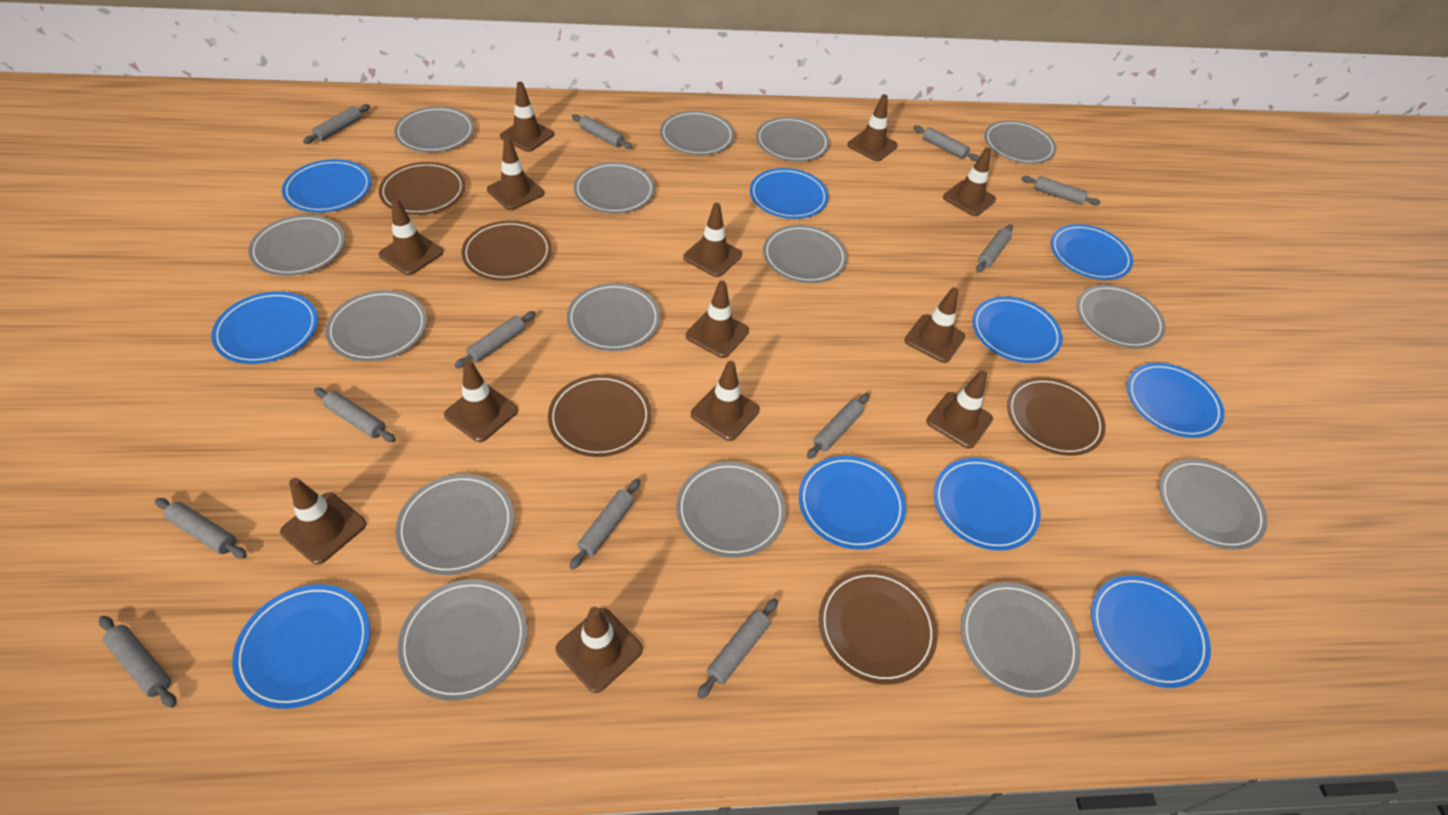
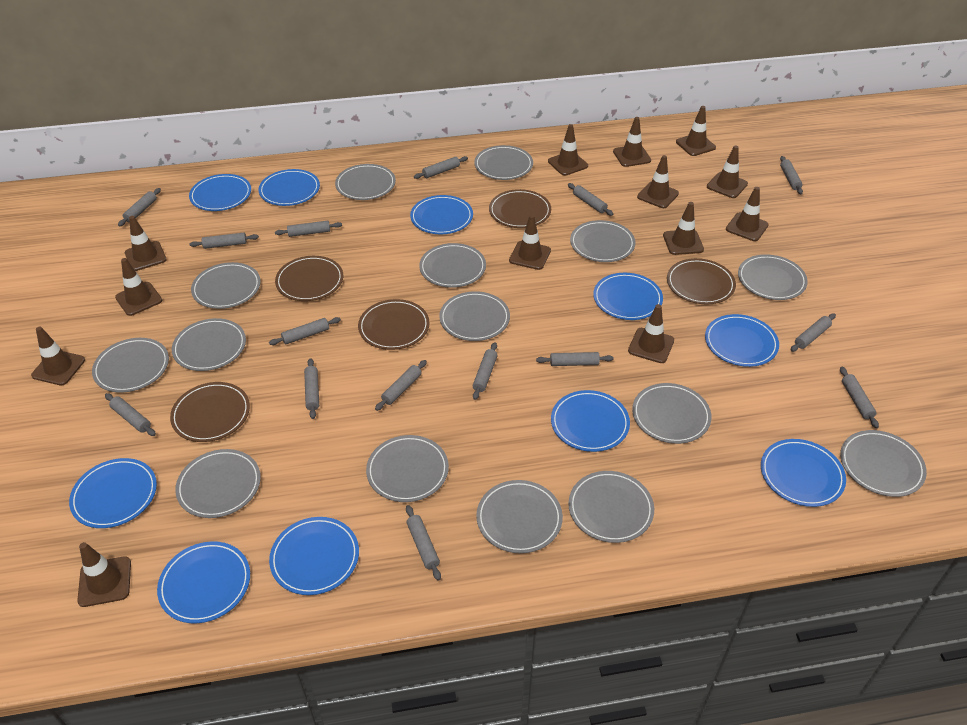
grey rolling pin: 12 -> 15

